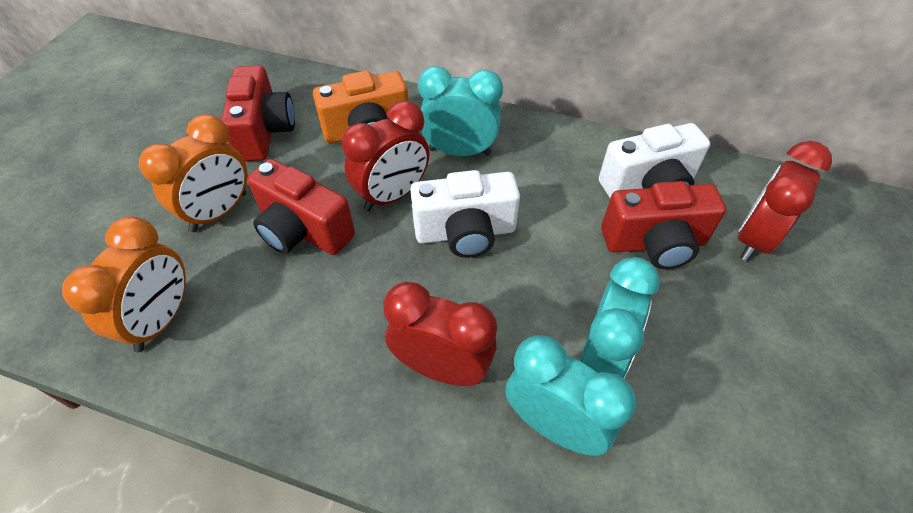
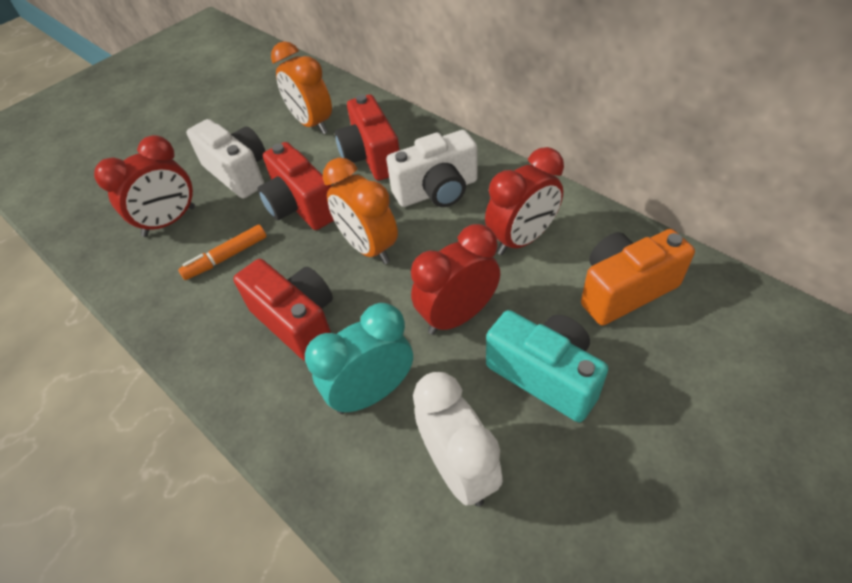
orange marker: 0 -> 1
turquoise camera: 0 -> 1
turquoise clock: 3 -> 1
white clock: 0 -> 1

